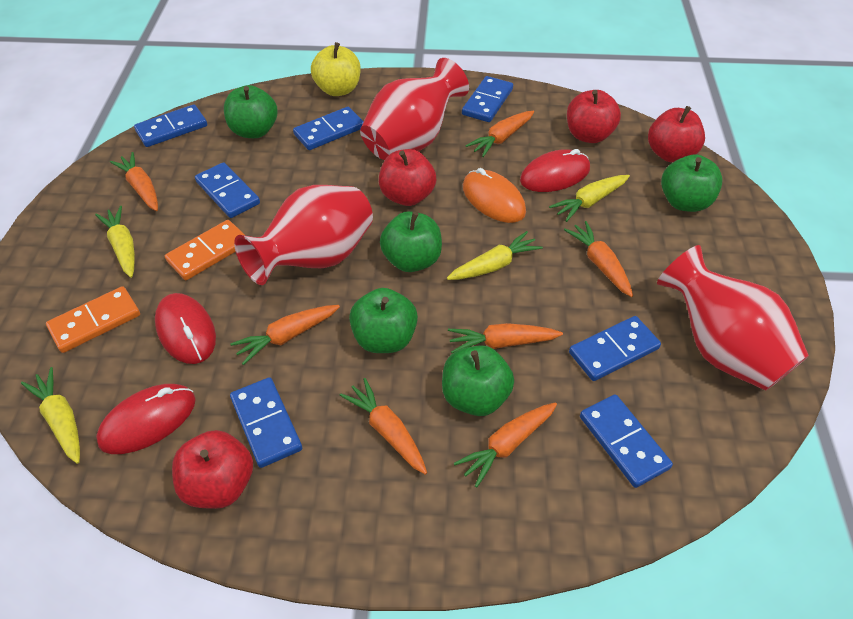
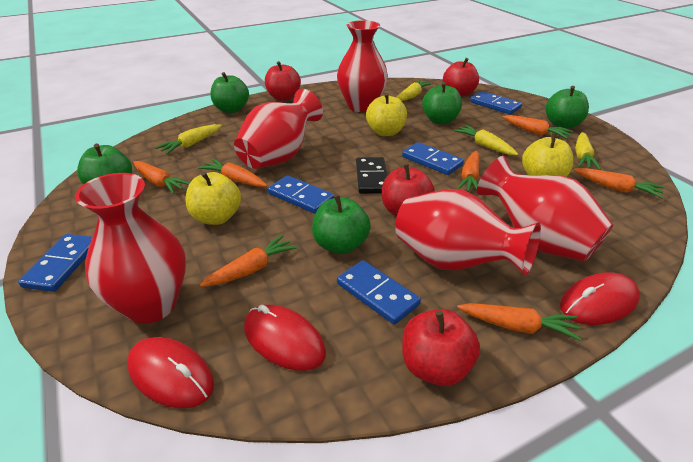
black domino: 0 -> 1
blue domino: 7 -> 5
orange domino: 2 -> 0
orange mouse: 1 -> 0
red vase: 3 -> 5
yellow apple: 1 -> 3

